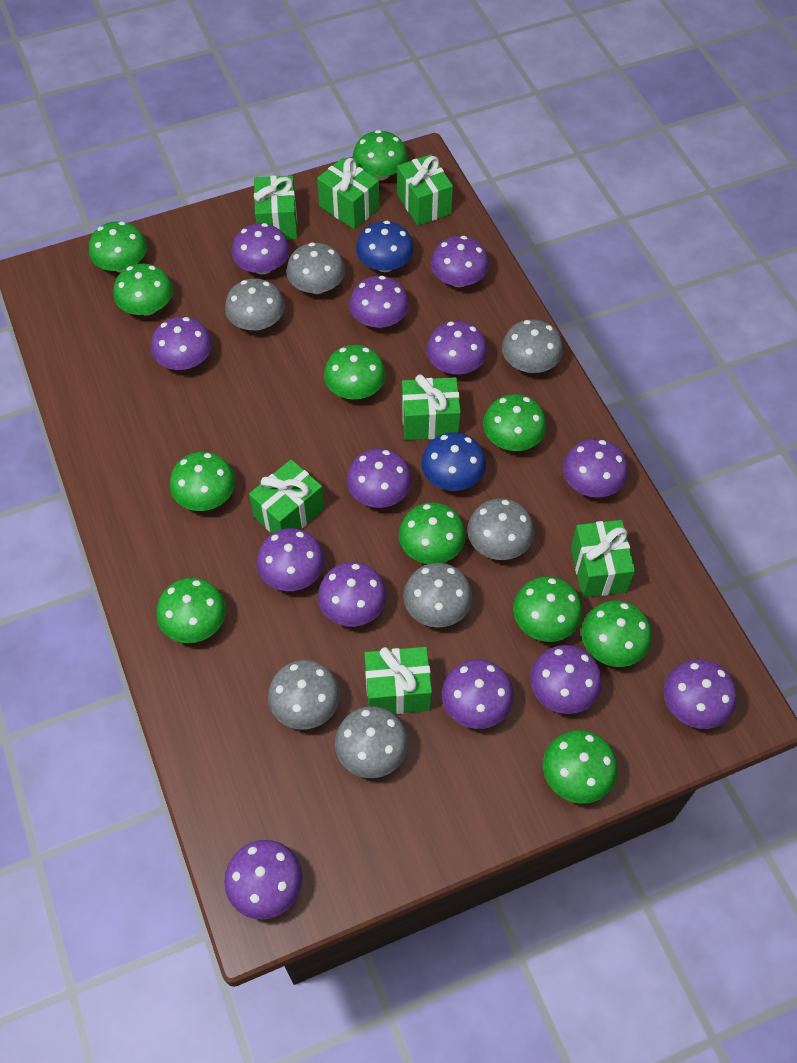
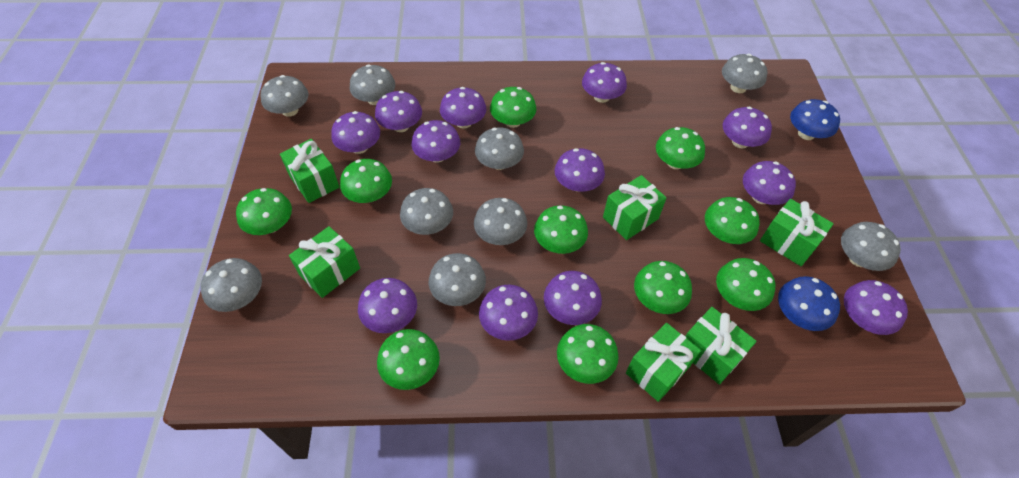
green gift: 7 -> 6
green mushroom: 11 -> 10
grey mushroom: 7 -> 9
purple mushroom: 13 -> 12

